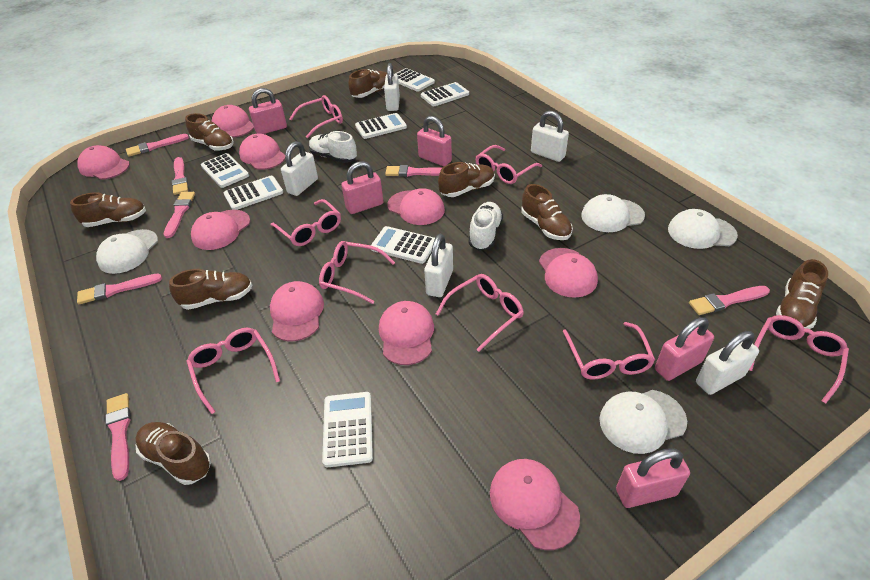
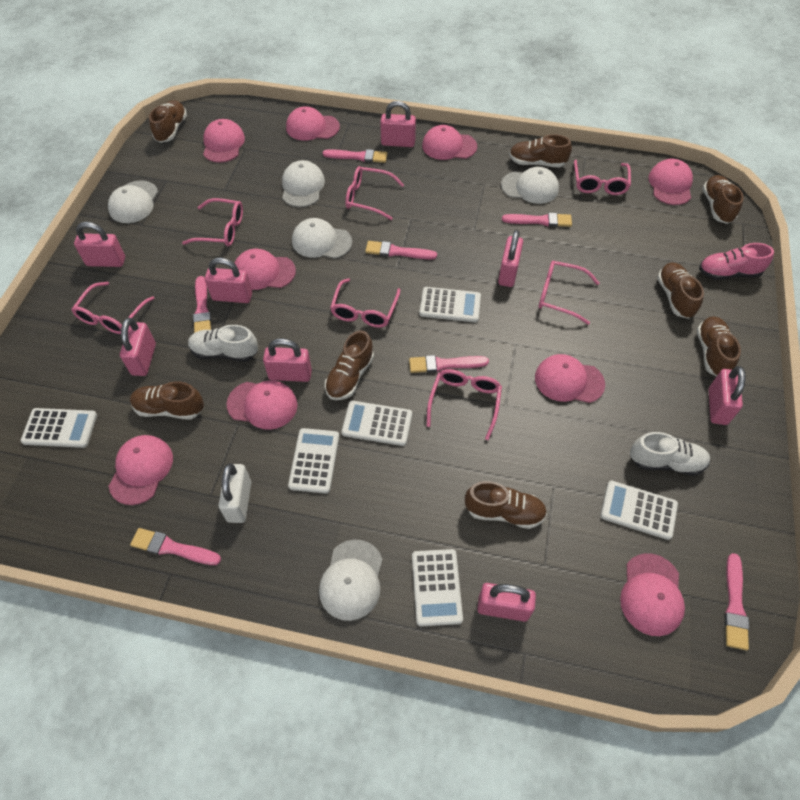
pink glasses: 8 -> 7
pink padlock: 5 -> 8
pink shoe: 0 -> 1
white calculator: 7 -> 6
white cap: 4 -> 5
white padlock: 5 -> 1

